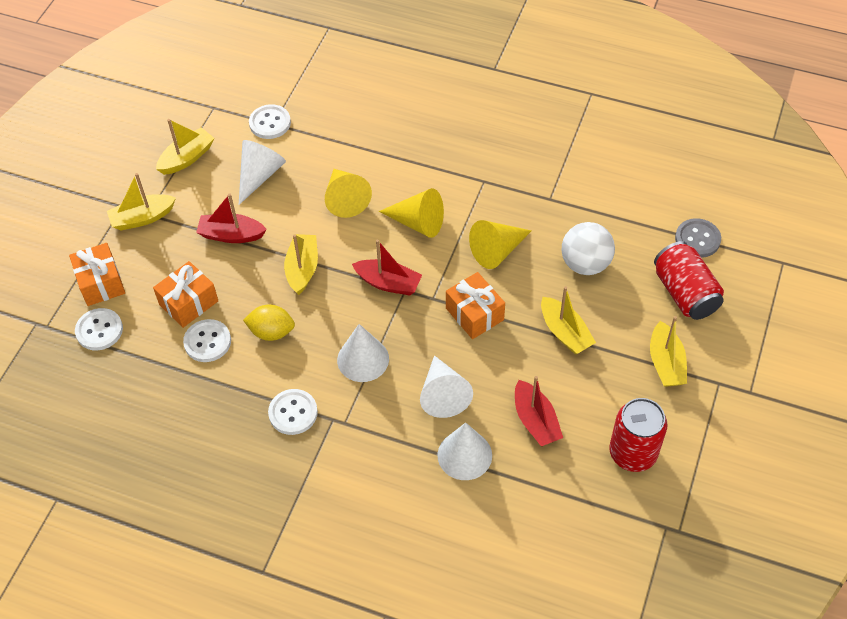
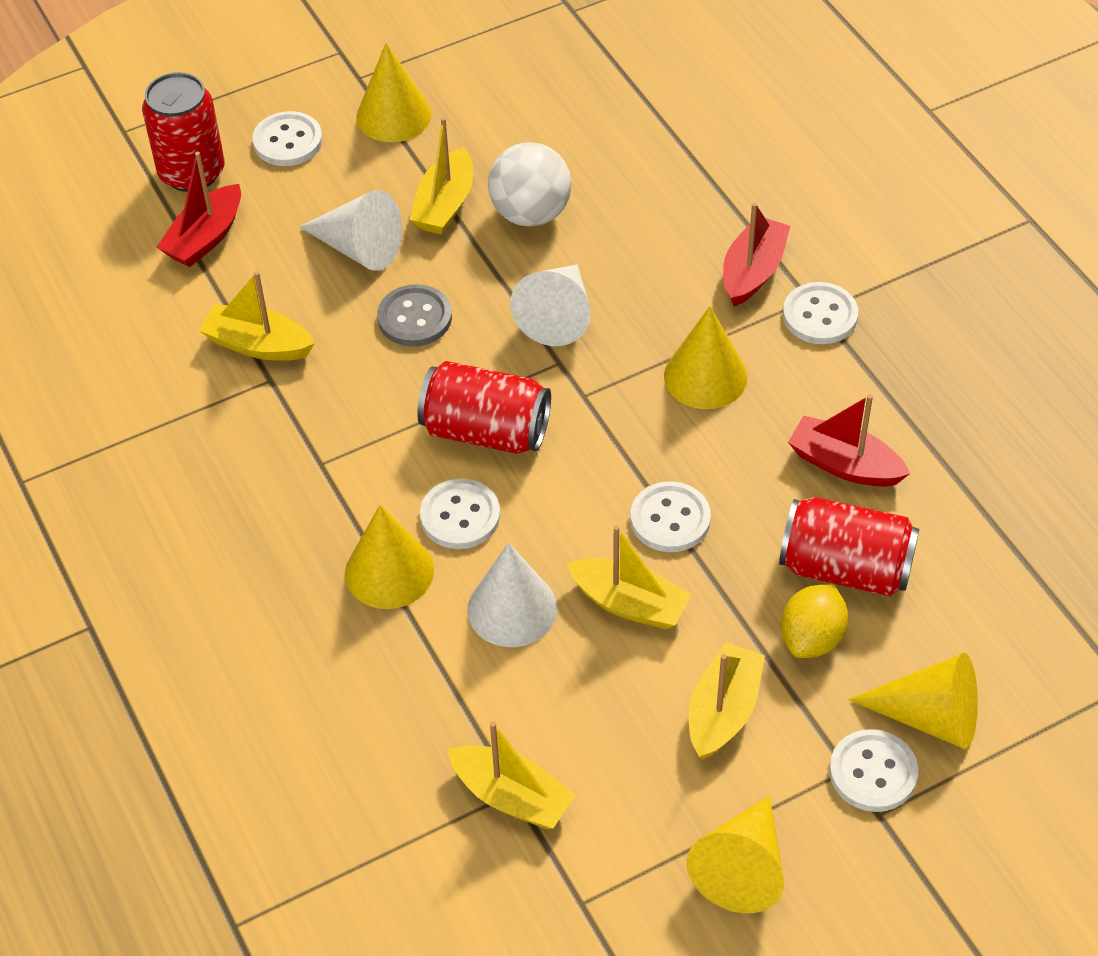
orange gift: 3 -> 0
red can: 2 -> 3
white button: 4 -> 5
white cone: 4 -> 3
yellow cone: 3 -> 5

